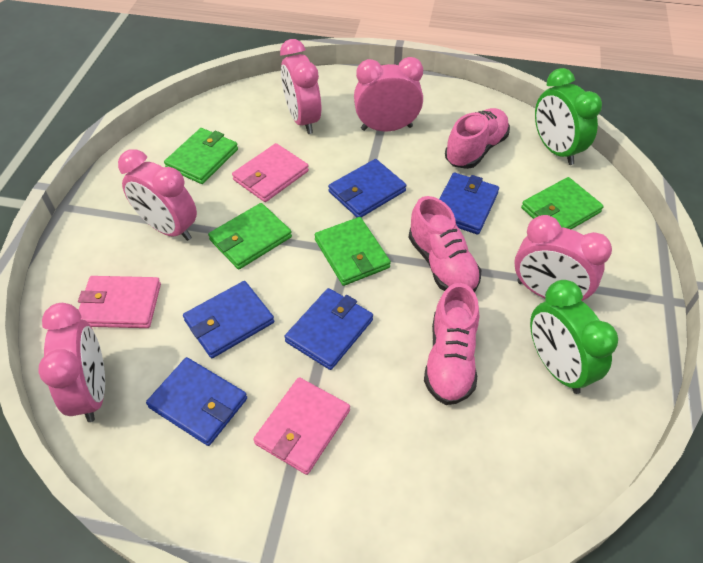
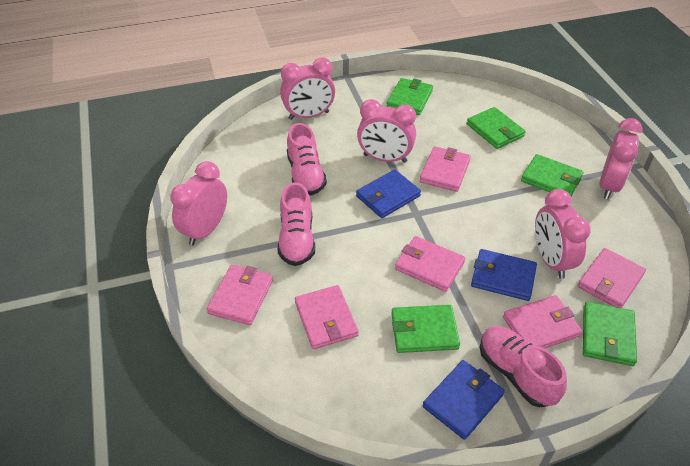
blue wallet: 5 -> 3
green clock: 2 -> 0
green wallet: 4 -> 5
pink wallet: 3 -> 6

